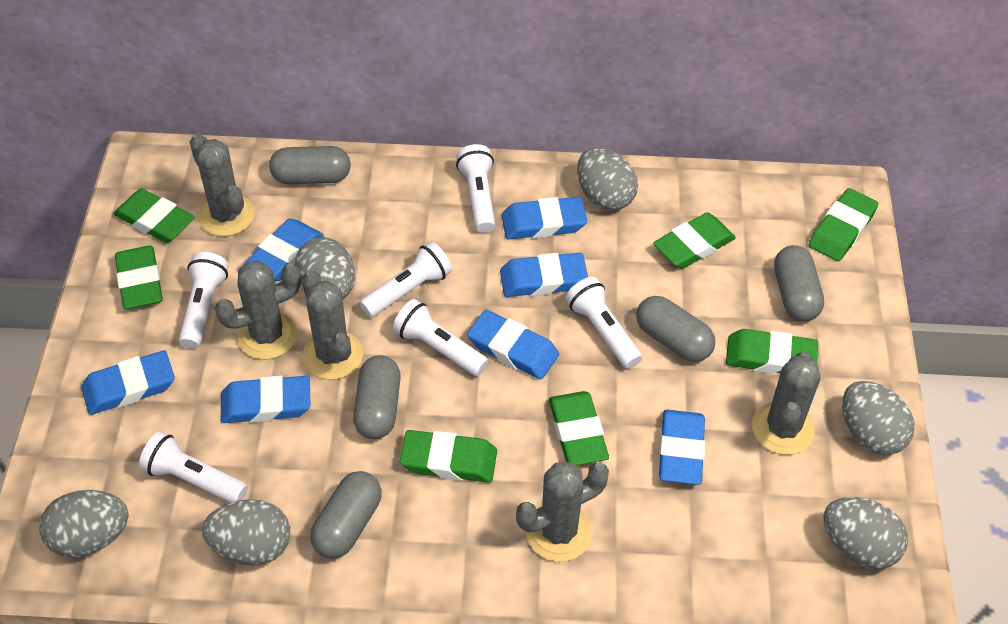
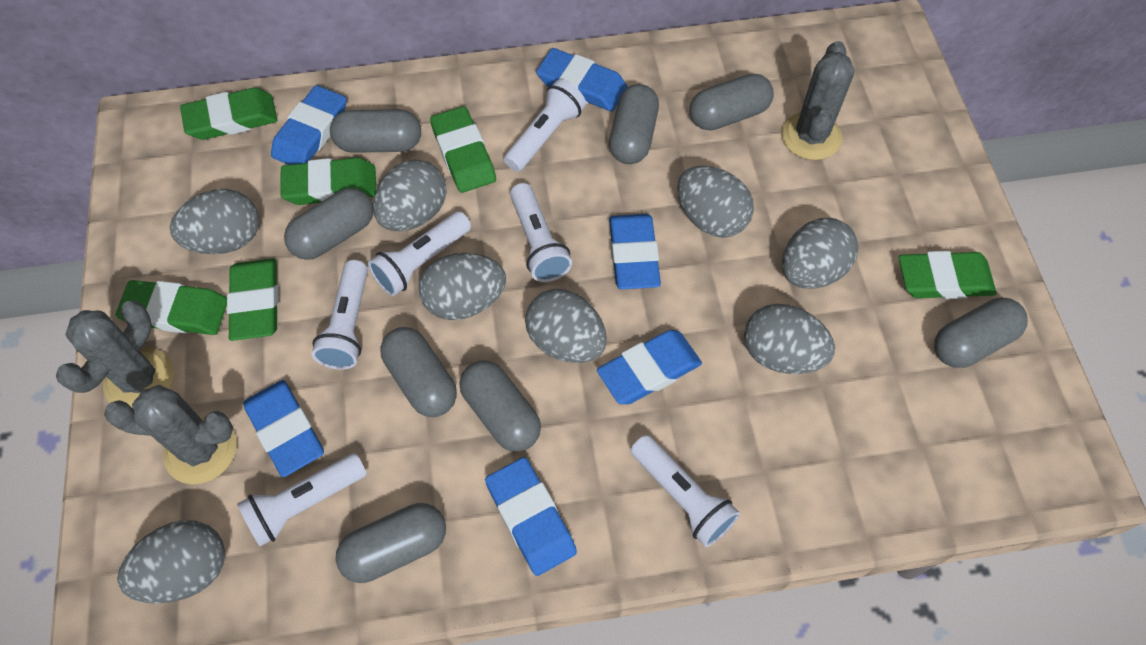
blue eraser: 7 -> 6
green eraser: 7 -> 6
grey cactus: 5 -> 3
grey capsule: 5 -> 8
grey egg: 6 -> 8

